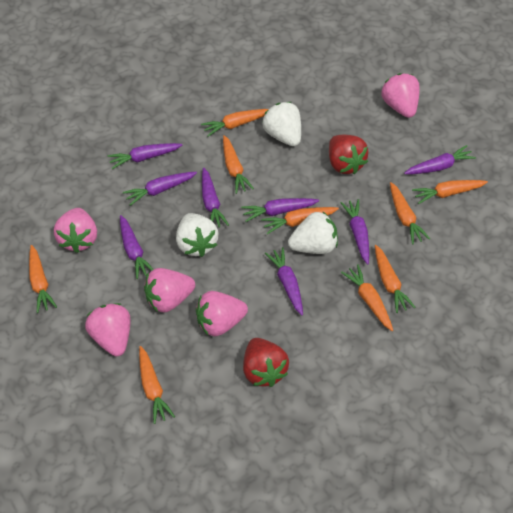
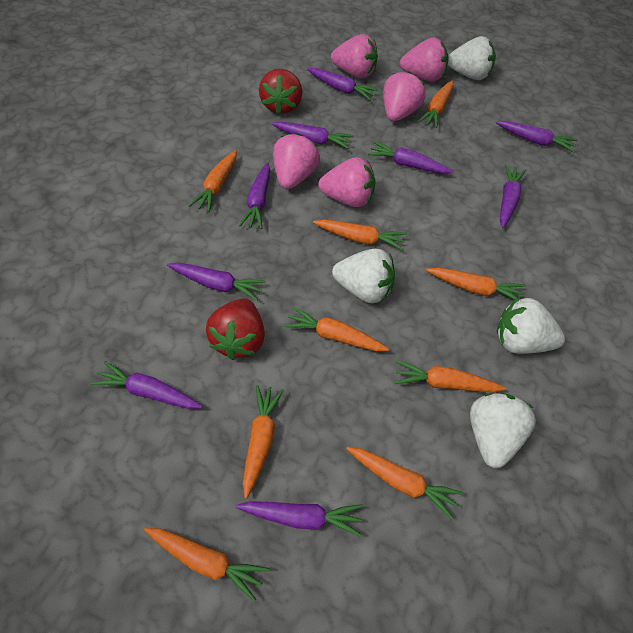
purple carrot: 8 -> 9
white strawberry: 3 -> 4

